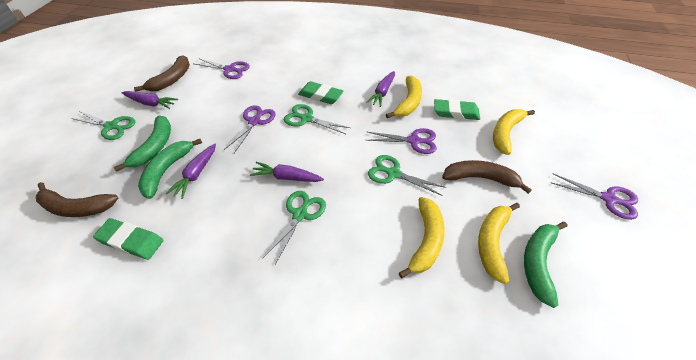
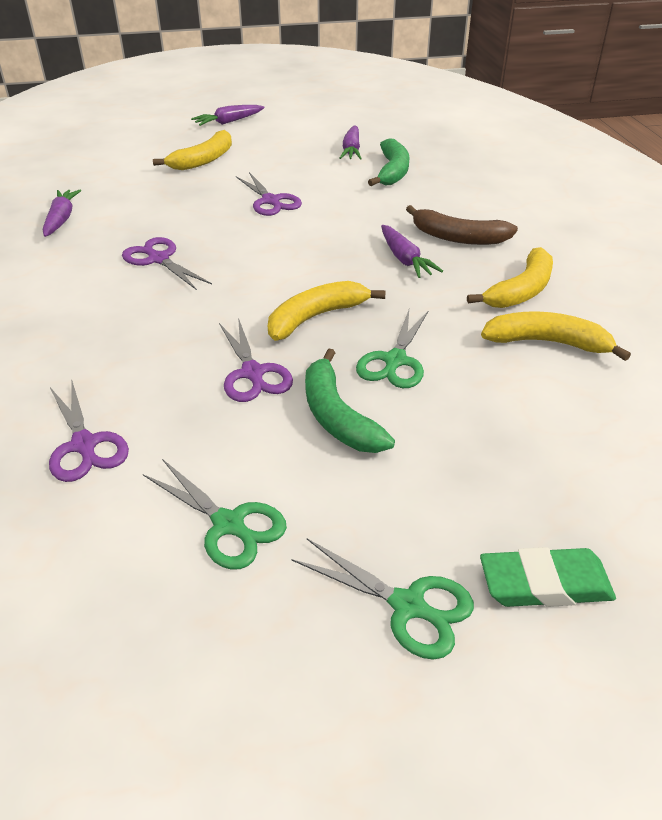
brown banana: 3 -> 1
green banana: 3 -> 2
green eraser: 3 -> 1
green scissors: 4 -> 3

